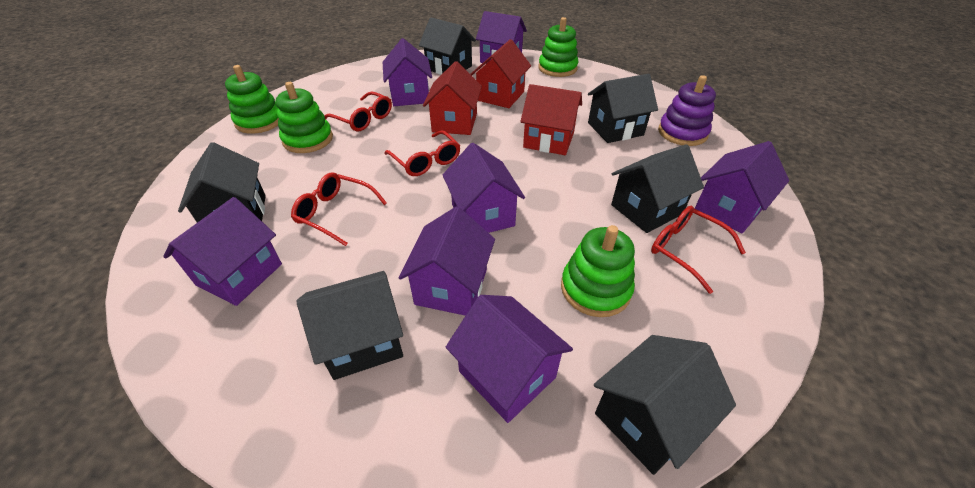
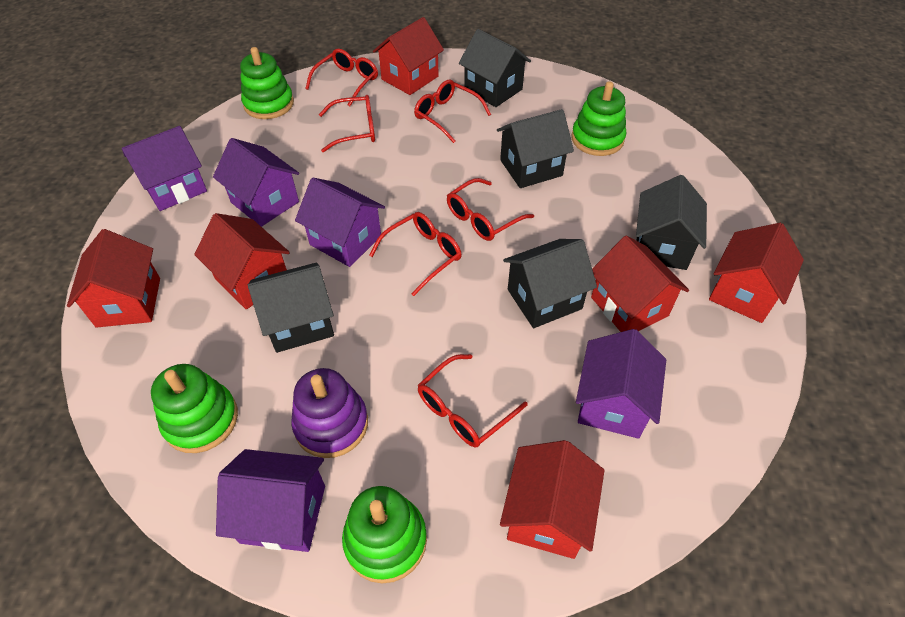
black house: 6 -> 5
purple house: 7 -> 5
red glasses: 4 -> 6
red house: 3 -> 6

